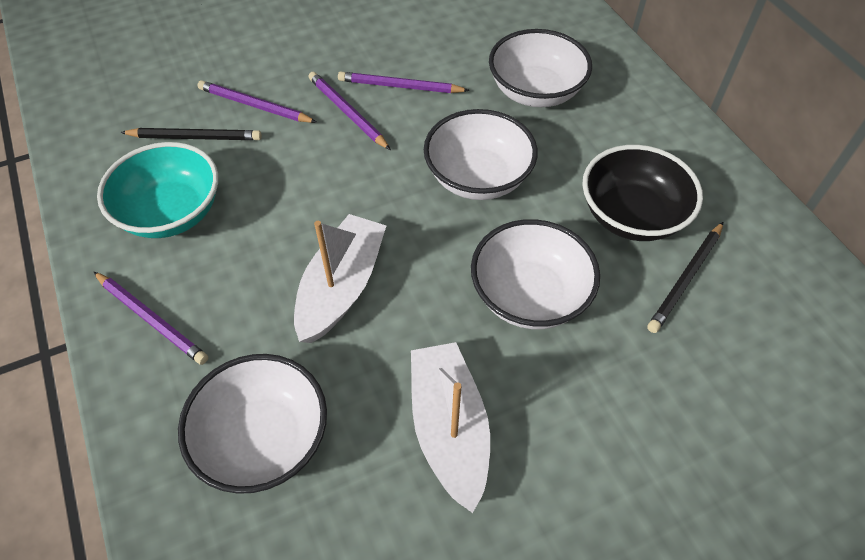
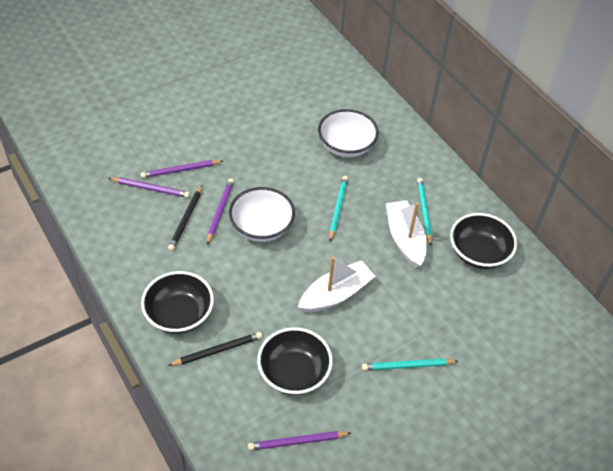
black bowl: 1 -> 3
turquoise bowl: 1 -> 0
turquoise pencil: 0 -> 3
white bowl: 4 -> 2

